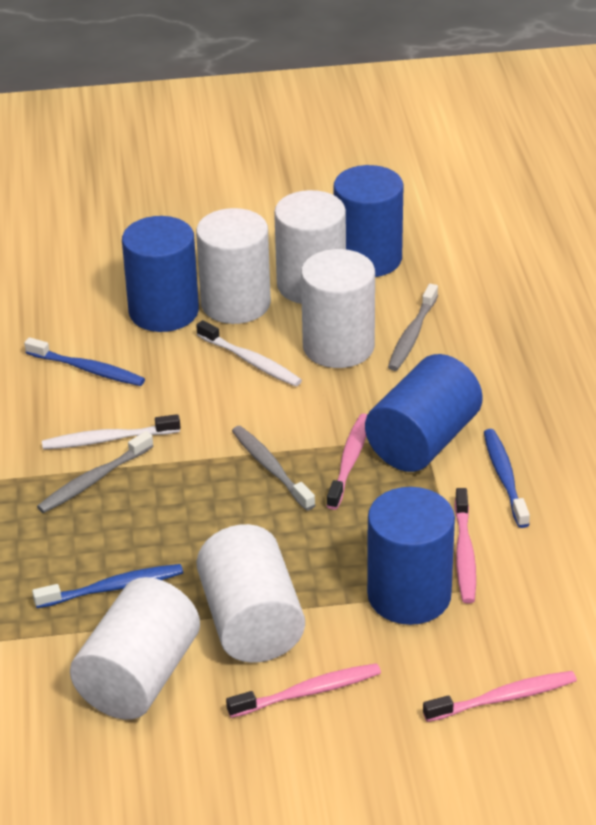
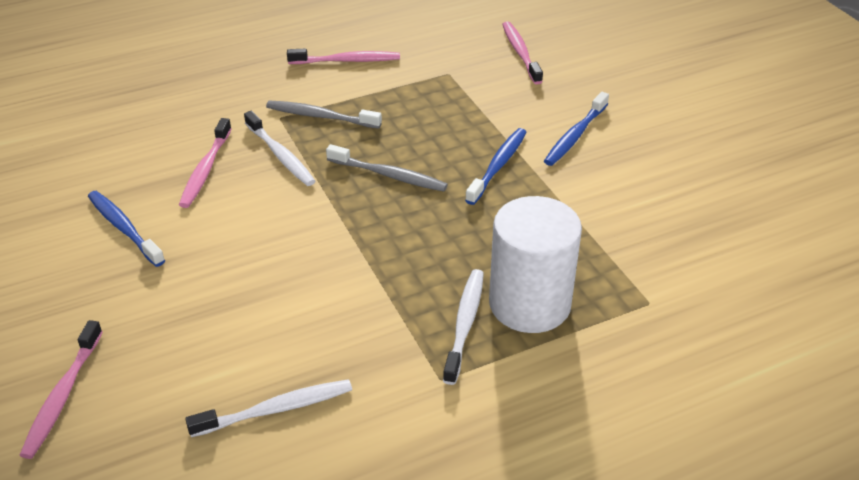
blue cylinder: 4 -> 0
grey toothbrush: 3 -> 2
white cylinder: 5 -> 1
white toothbrush: 2 -> 3

